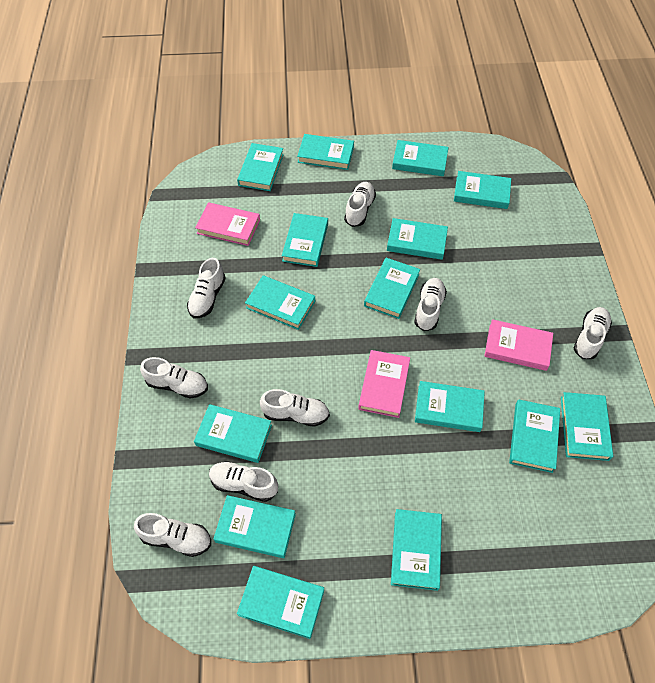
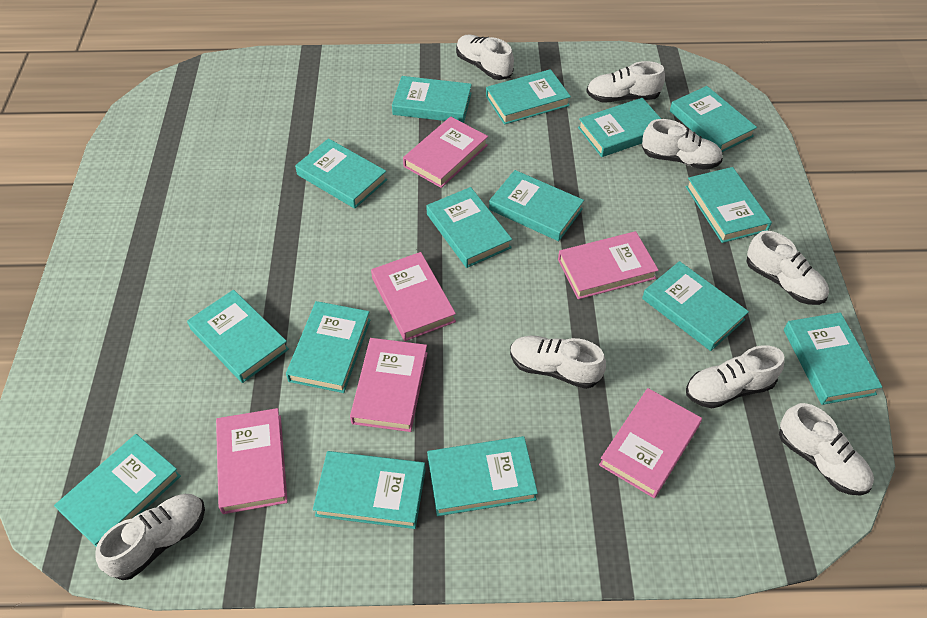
pink book: 3 -> 6

